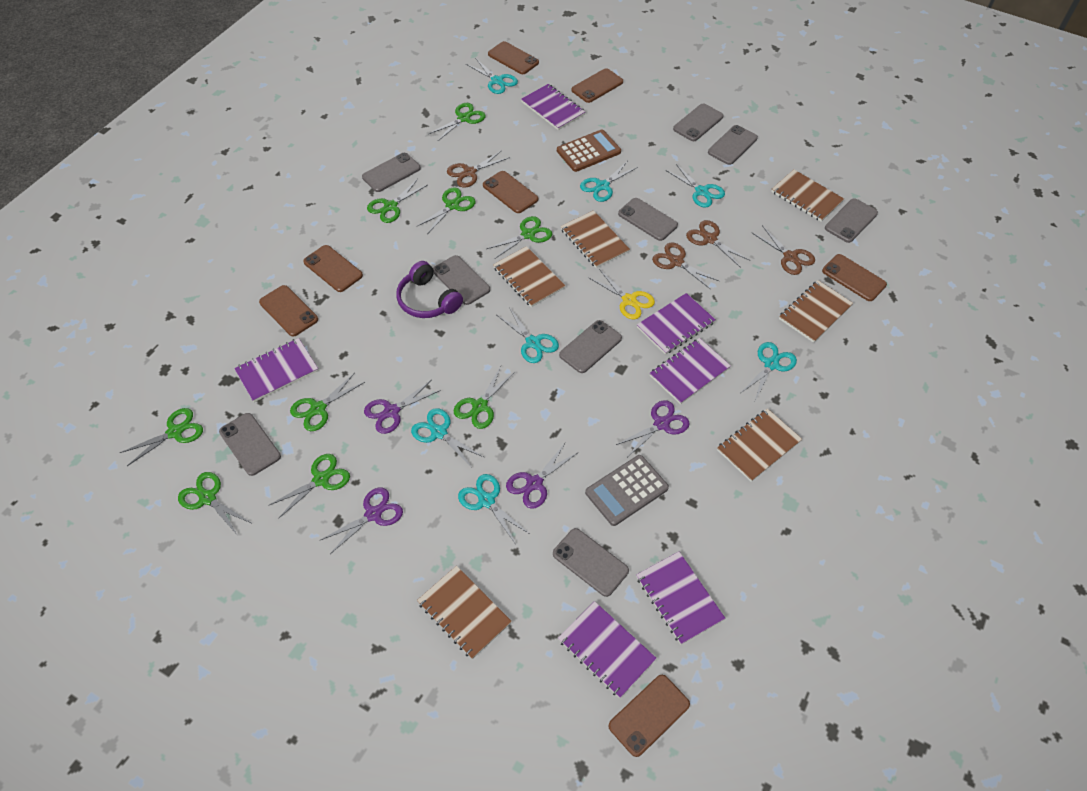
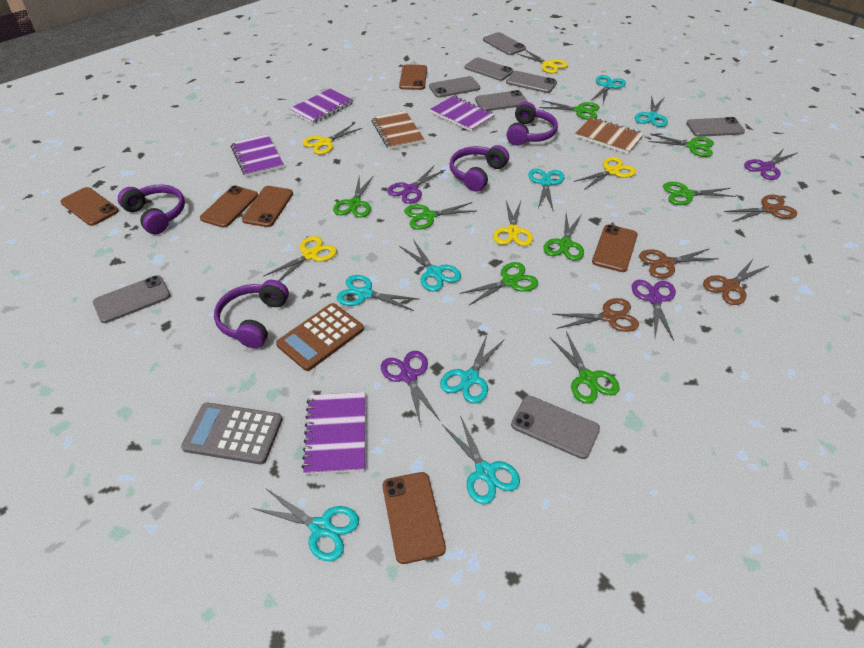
brown notebook: 6 -> 2
brown phone: 7 -> 6
green scissors: 9 -> 8
grey phone: 9 -> 8
purple headphones: 1 -> 4
purple notebook: 6 -> 4
turquoise scissors: 7 -> 8
yellow scissors: 1 -> 5

